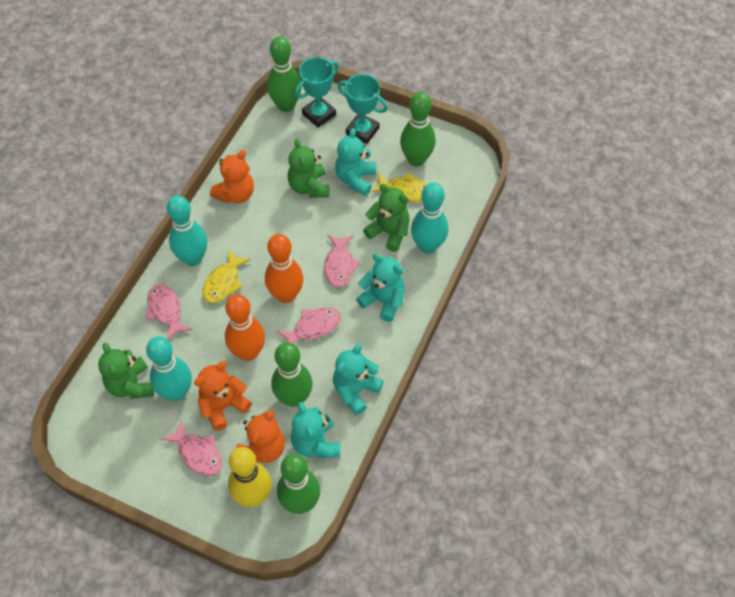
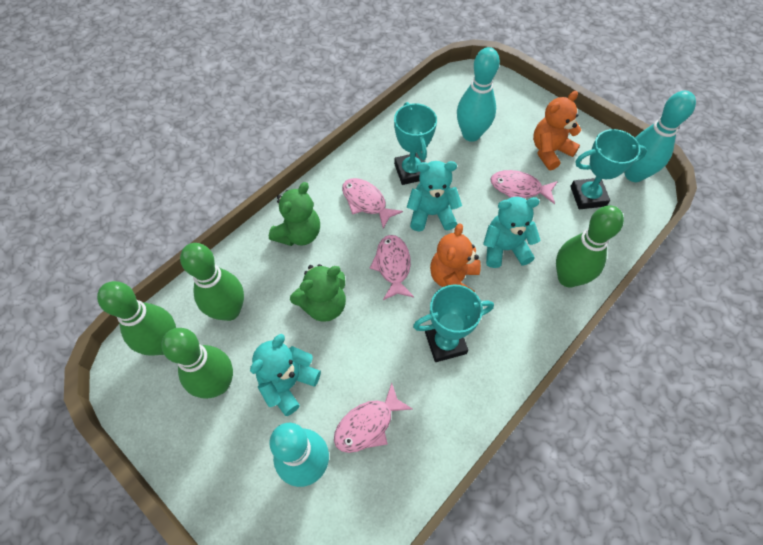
green teddy bear: 3 -> 2
orange bowling pin: 2 -> 0
orange teddy bear: 3 -> 2
turquoise teddy bear: 4 -> 3
turquoise trophy: 2 -> 3
yellow bowling pin: 1 -> 0
yellow fish: 2 -> 0

